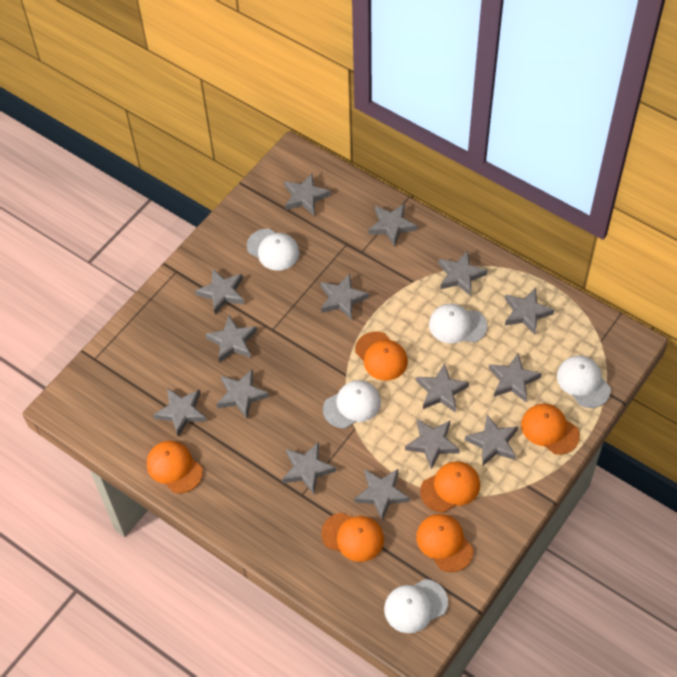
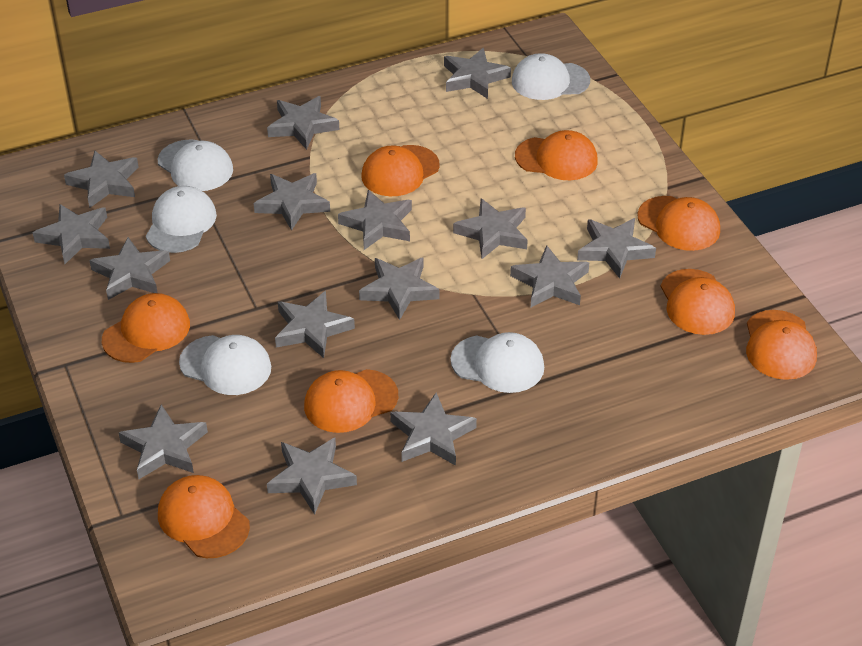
orange cap: 6 -> 8

